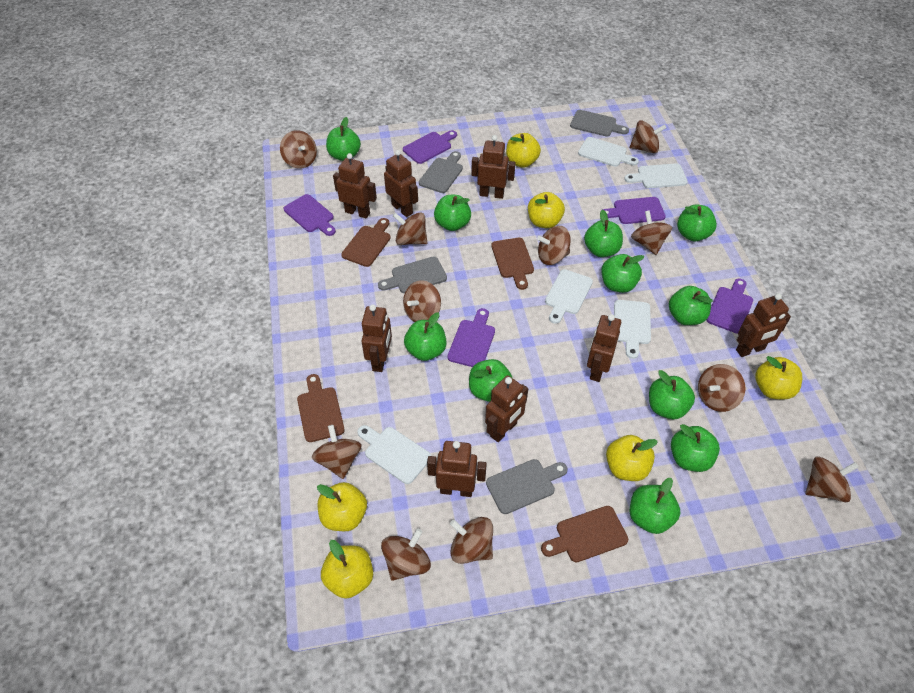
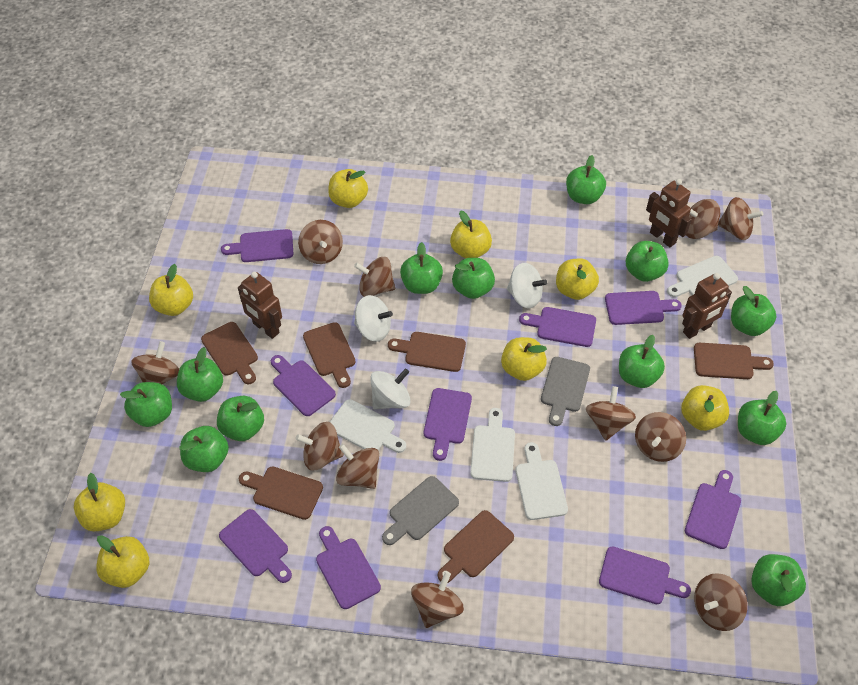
brown cutting board: 4 -> 6
brown robot: 8 -> 3
green apple: 11 -> 12
grey cutting board: 4 -> 2
purple cutting board: 5 -> 9
white cutting board: 5 -> 4
white spinning top: 0 -> 3
yellow apple: 6 -> 8

